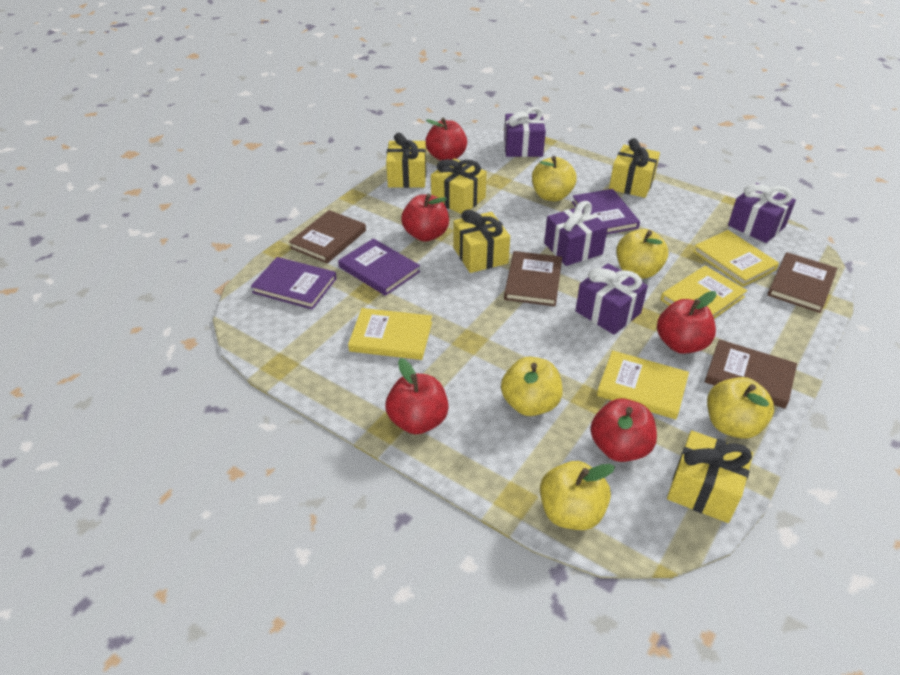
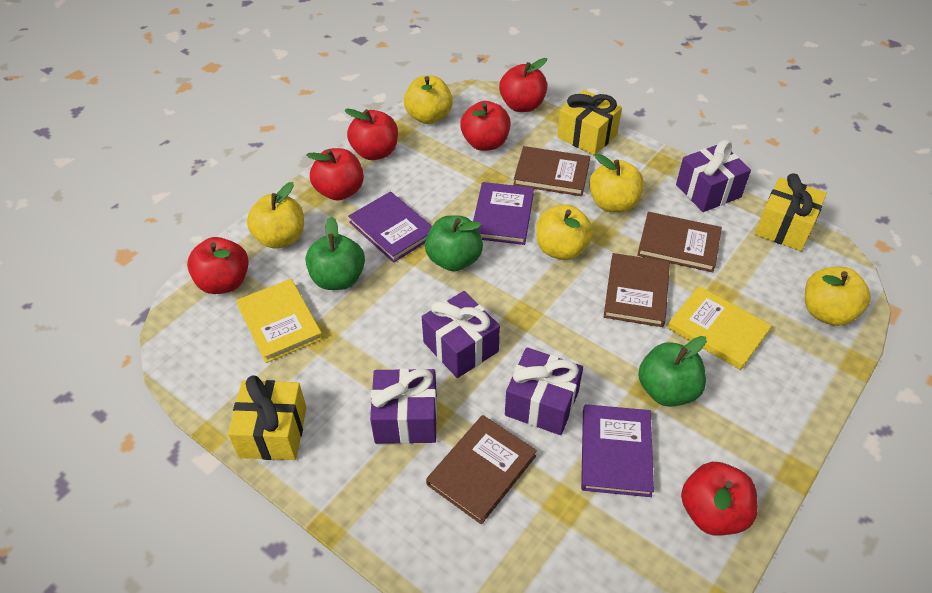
green apple: 0 -> 3
red apple: 5 -> 6
yellow book: 4 -> 2
yellow gift: 5 -> 3

